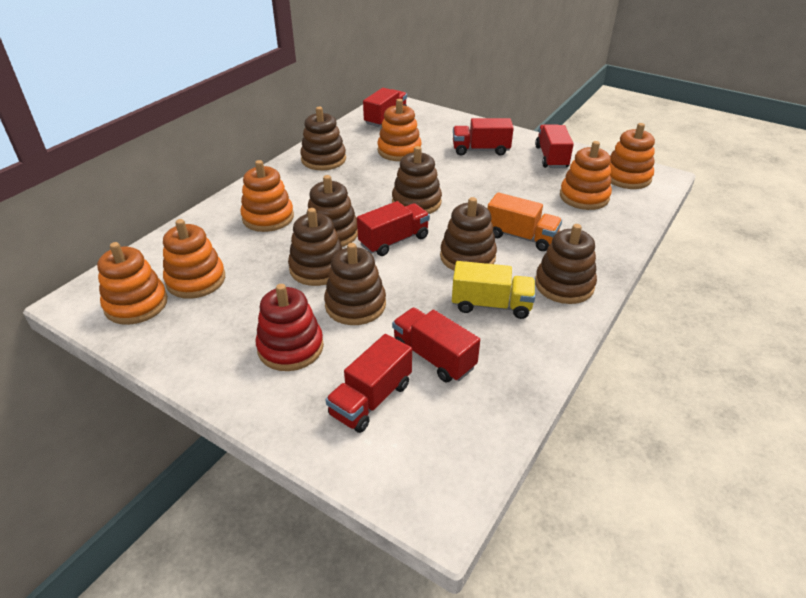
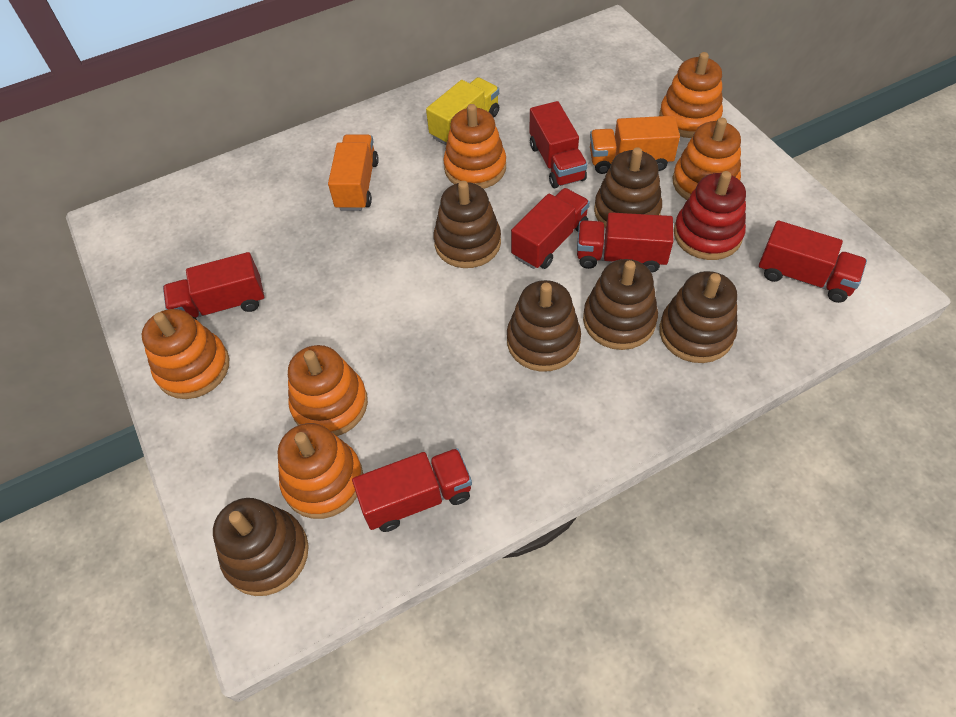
brown stacking toy: 7 -> 6
orange truck: 1 -> 2

